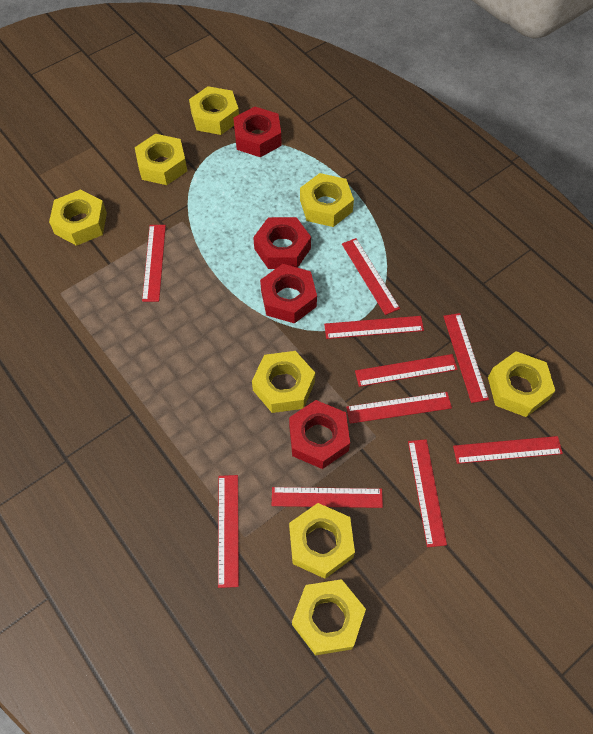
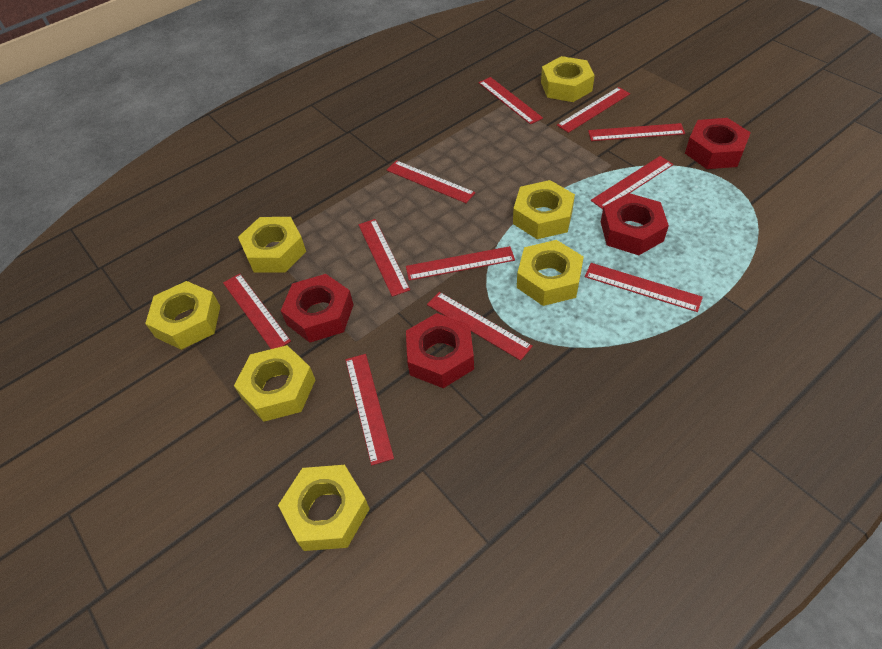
red ruler: 10 -> 11
yellow nut: 8 -> 7

